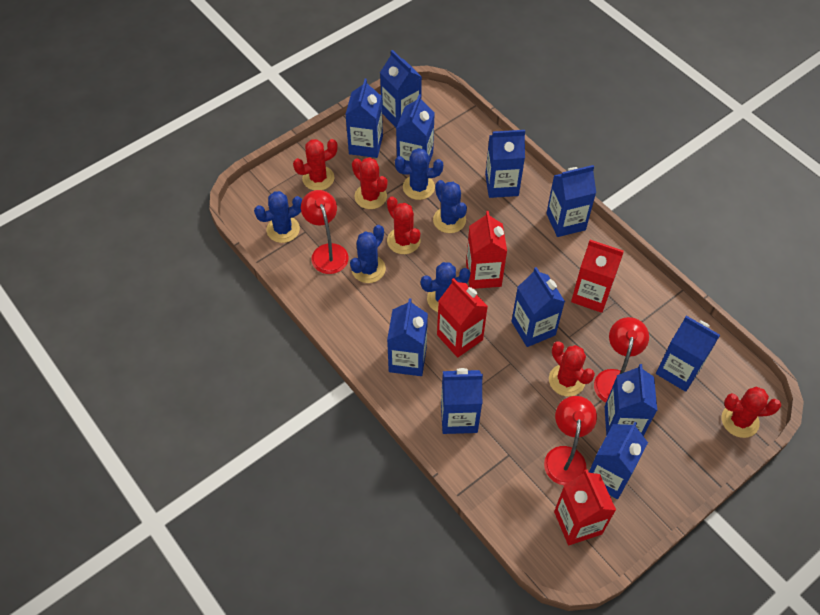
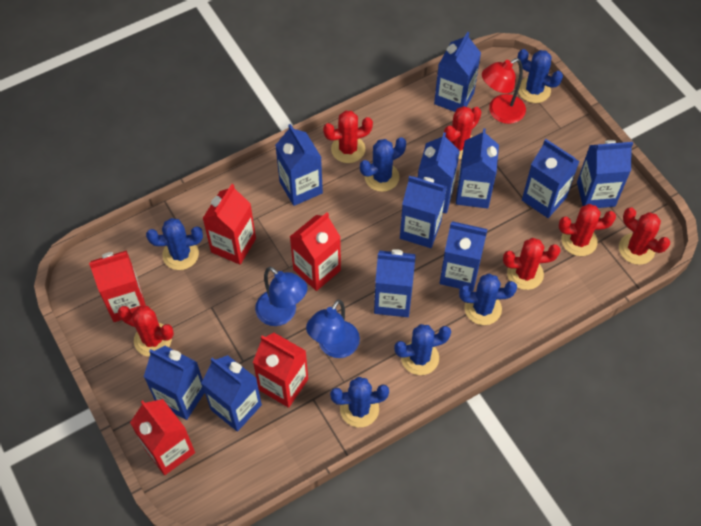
blue cactus: 5 -> 6
blue lamp: 0 -> 2
red cactus: 5 -> 6
red carton: 4 -> 5
red lamp: 3 -> 1

